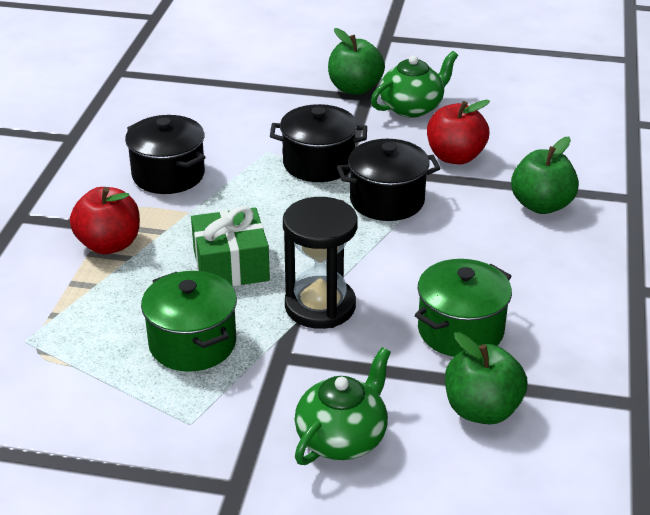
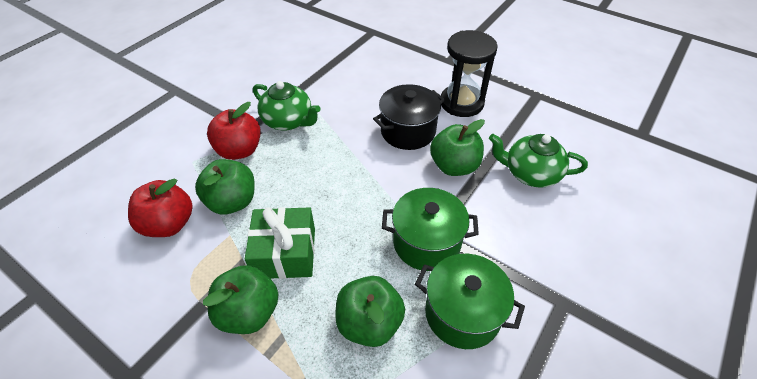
black pot: 3 -> 1
green apple: 3 -> 4

